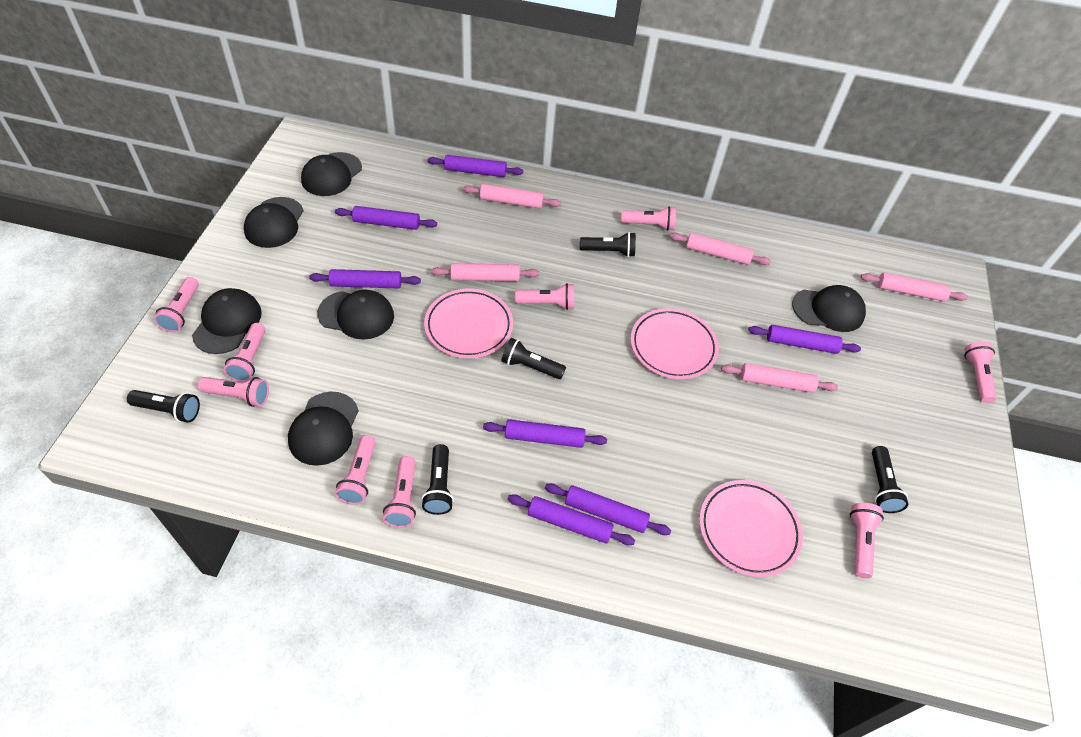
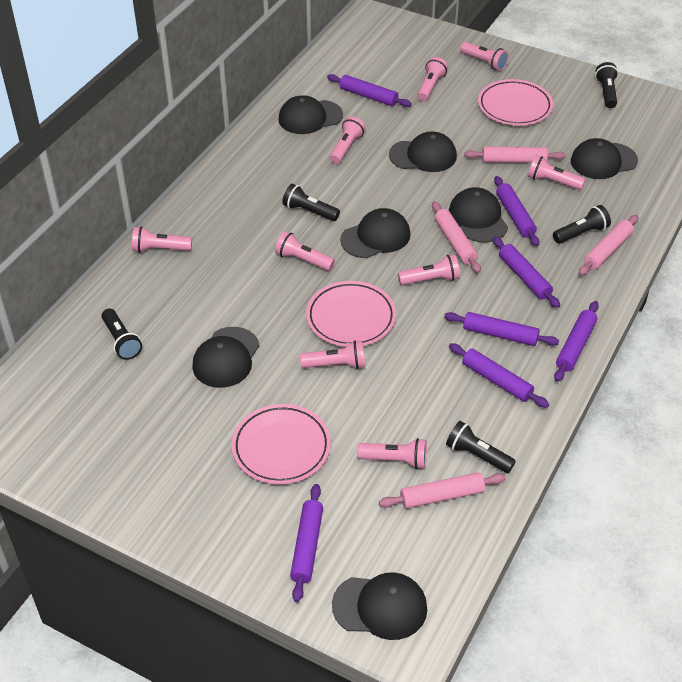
black cap: 6 -> 7
pink rolling pin: 5 -> 4

